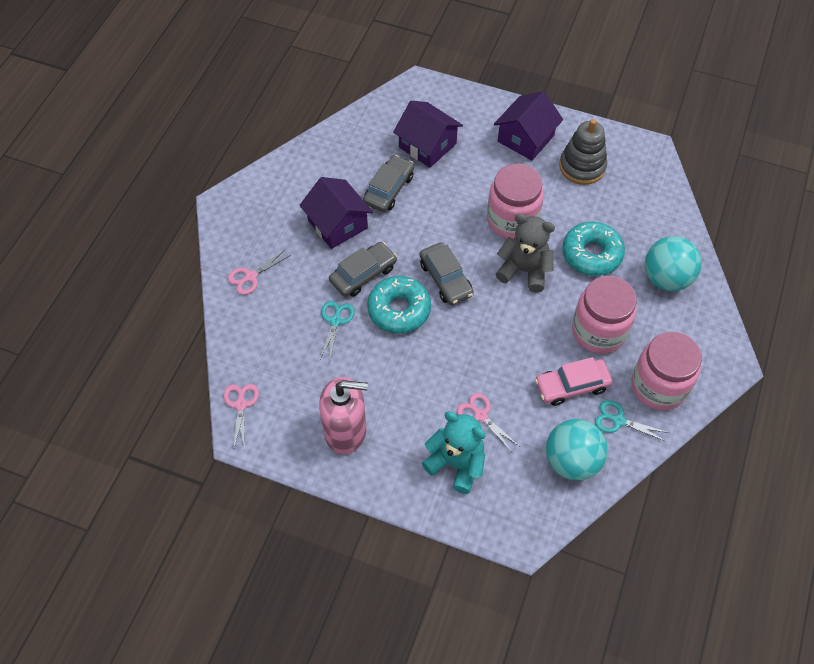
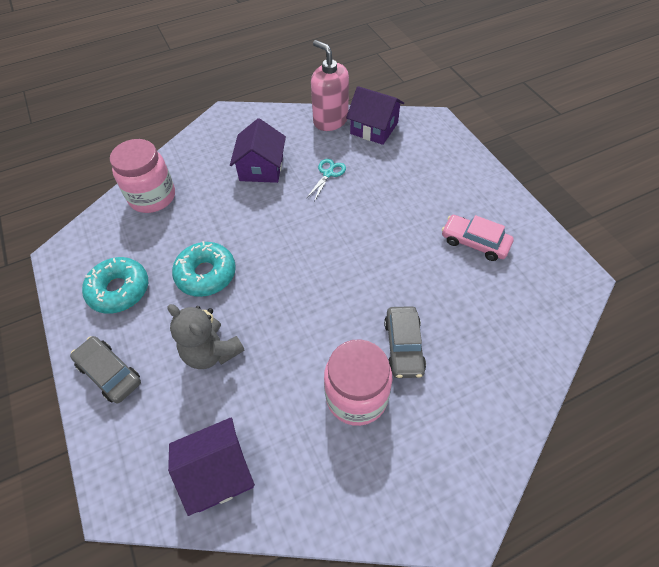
grey car: 3 -> 2
grey stacking toy: 1 -> 0
pink jar: 3 -> 2
pink scissors: 3 -> 0
turquoise ball: 2 -> 0
turquoise scissors: 2 -> 1
turquoise teddy bear: 1 -> 0

